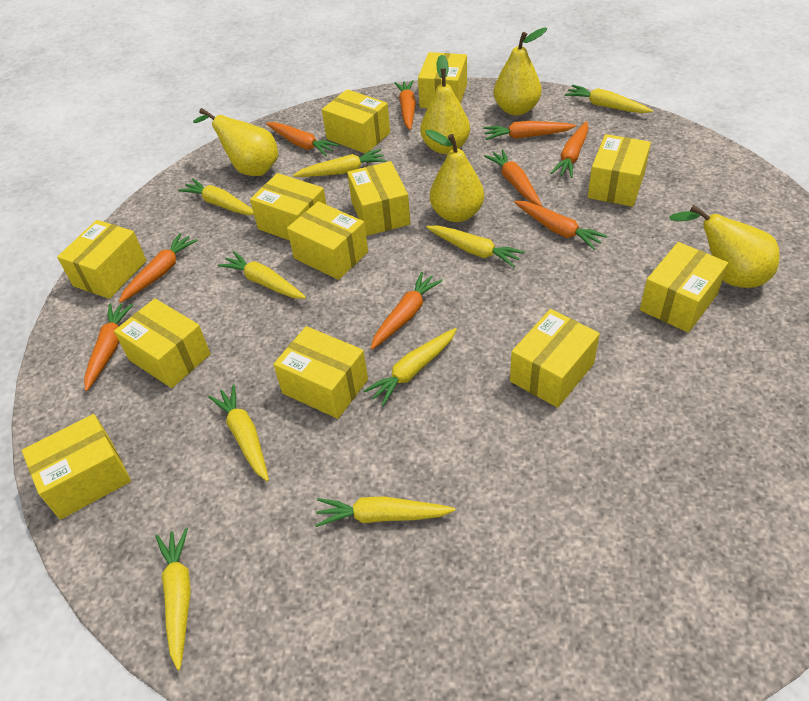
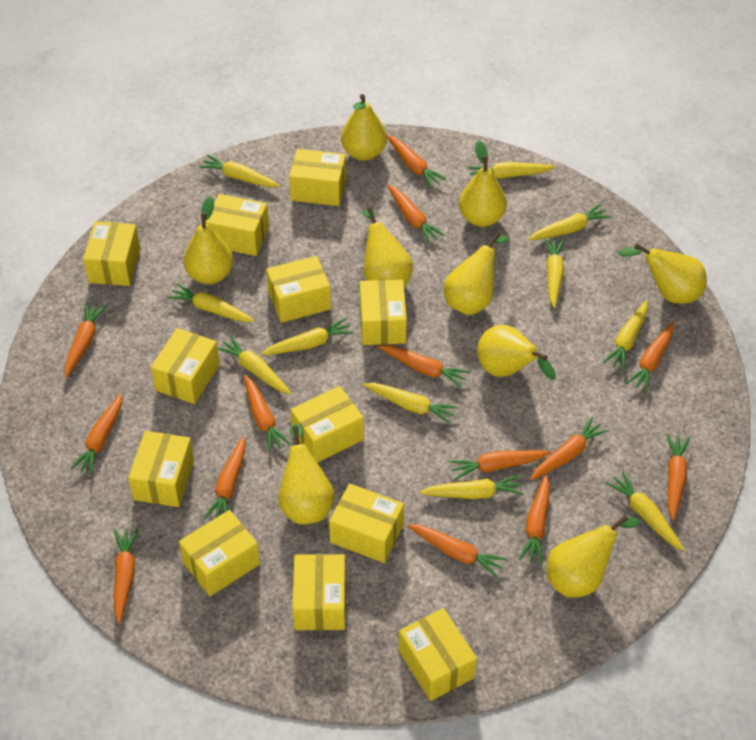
orange carrot: 9 -> 14
yellow carrot: 9 -> 11
yellow pear: 5 -> 9

